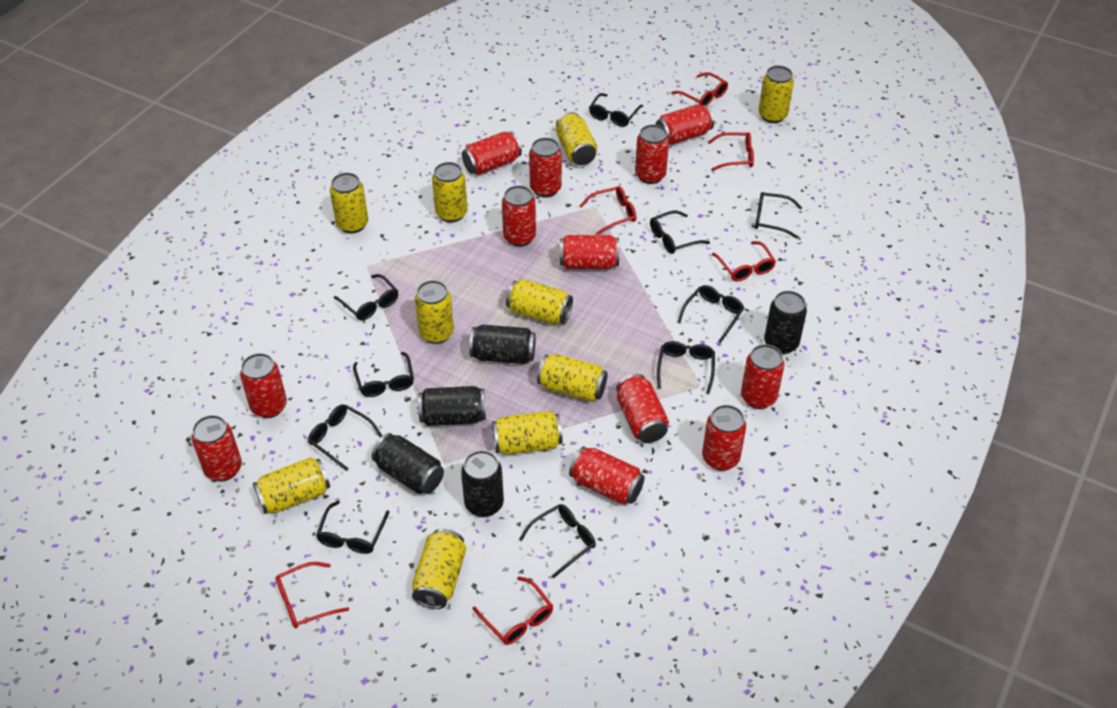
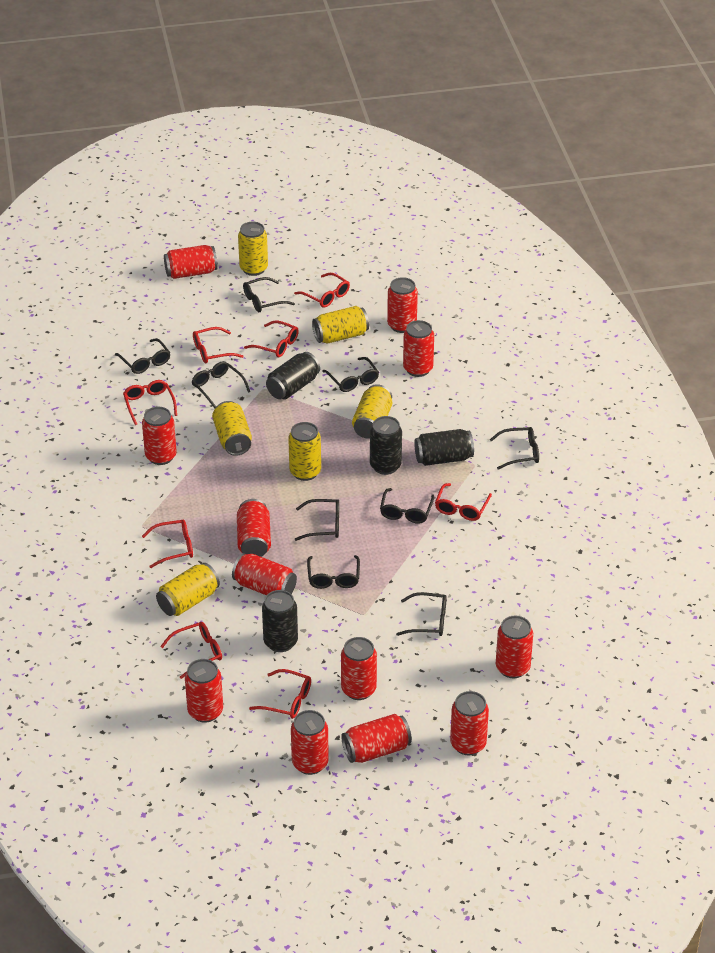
black can: 5 -> 4
black glasses: 10 -> 9
red glasses: 6 -> 8
yellow can: 10 -> 6

